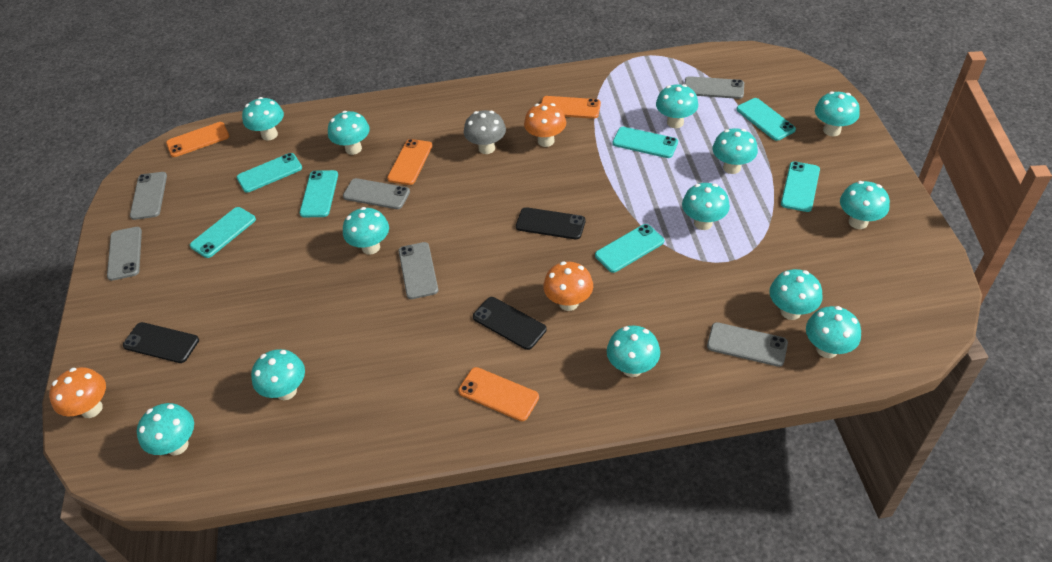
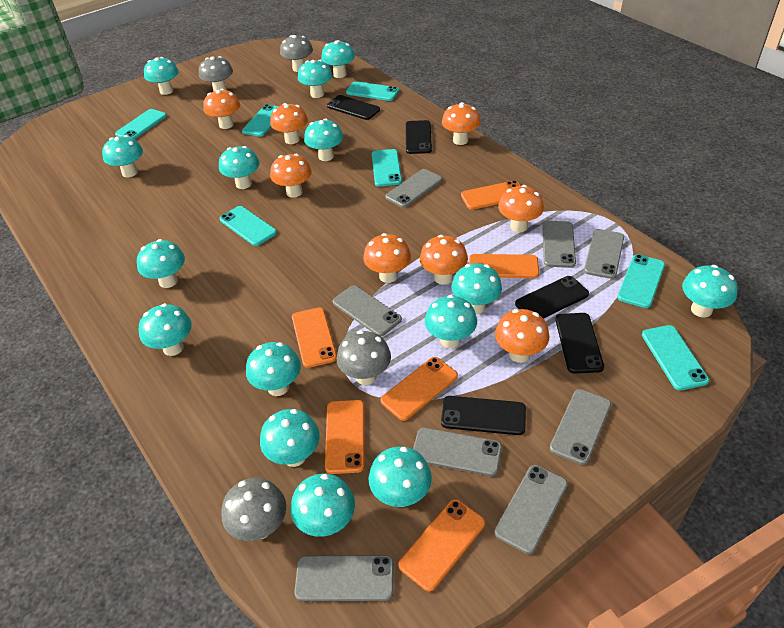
black phone: 3 -> 5
grey mushroom: 1 -> 4
grey phone: 6 -> 8
orange mushroom: 3 -> 8
orange phone: 4 -> 6
turquoise mushroom: 13 -> 15

